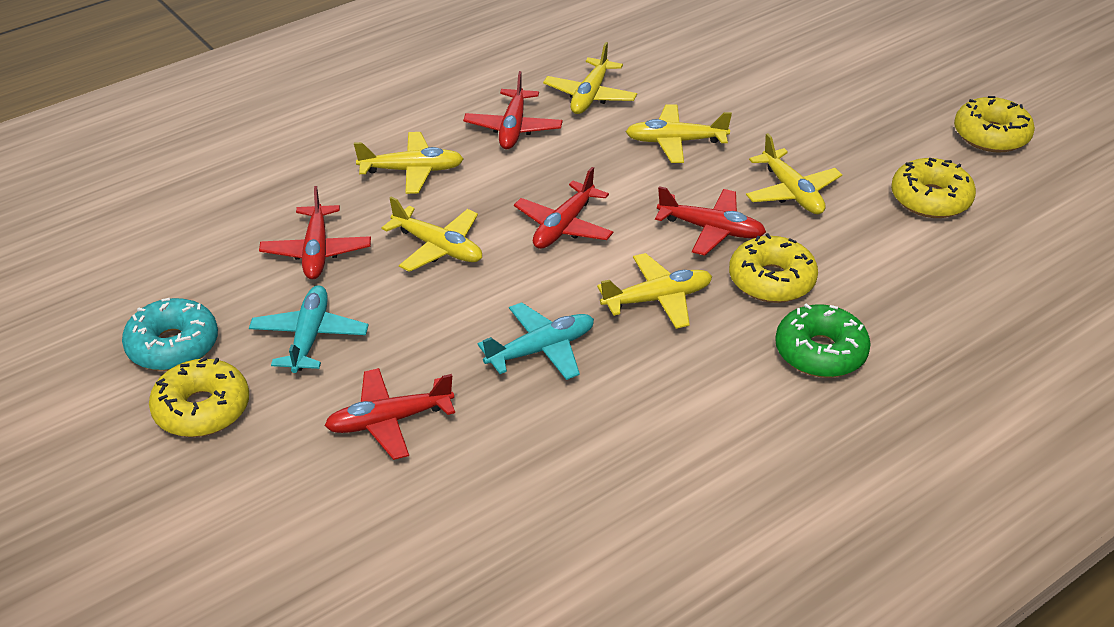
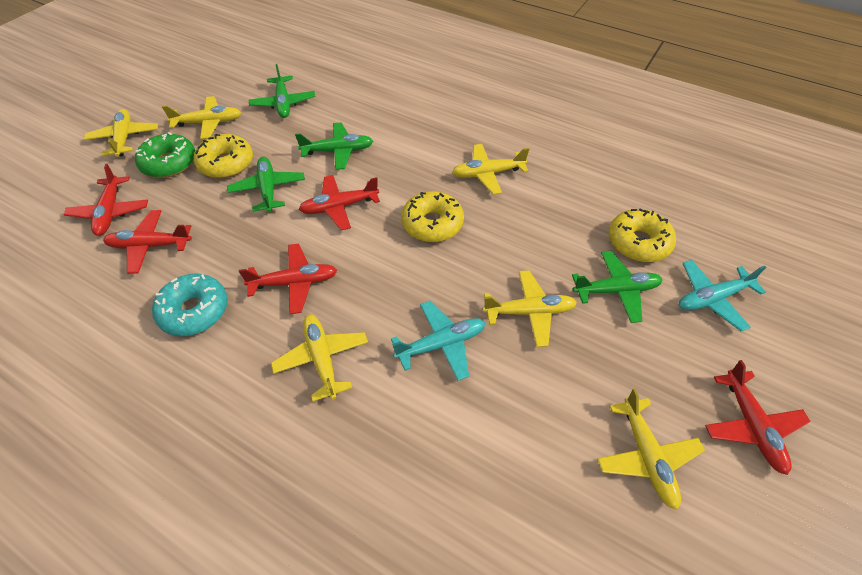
green plane: 0 -> 4
yellow donut: 4 -> 3

